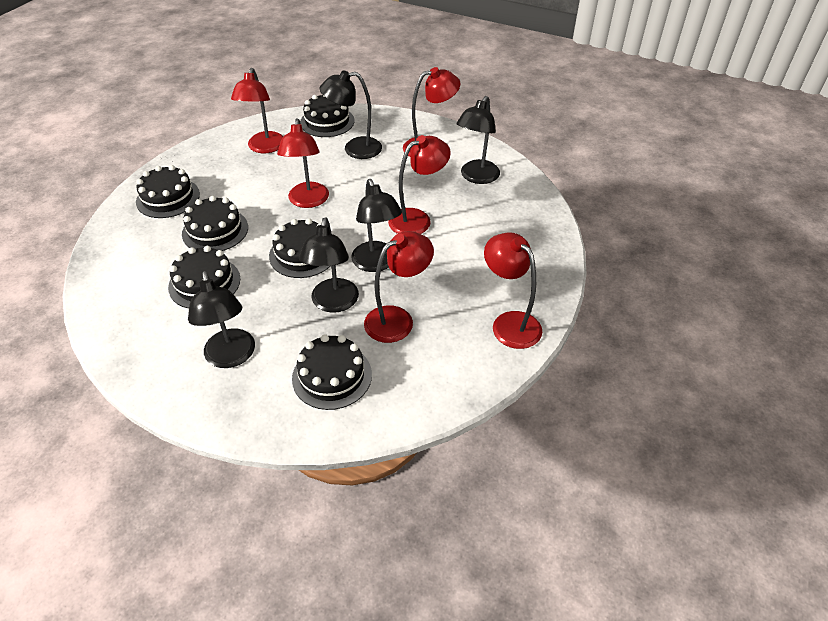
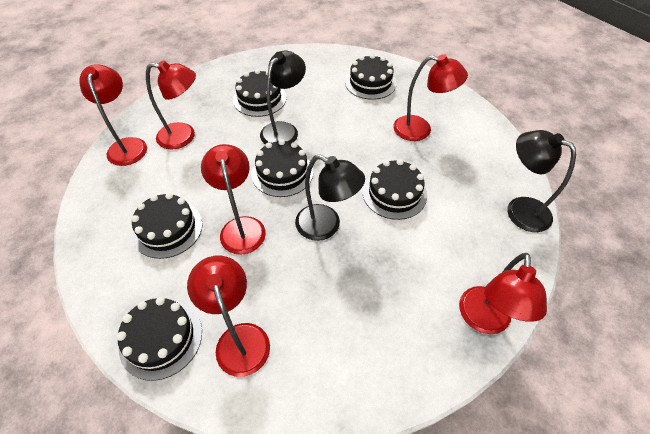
black lamp: 5 -> 3

